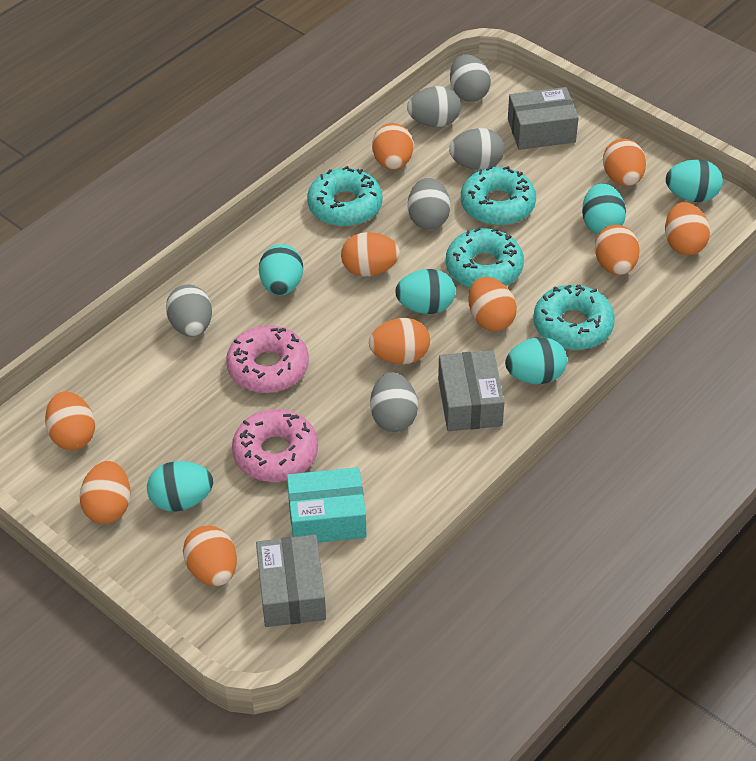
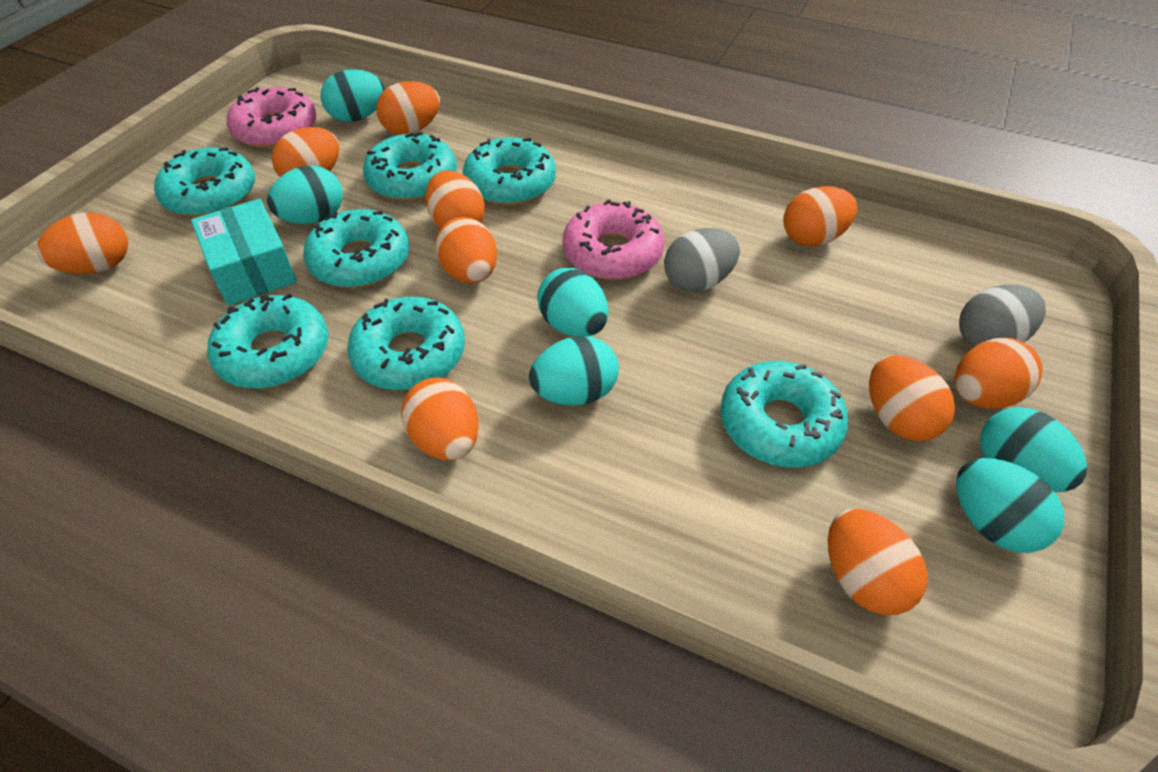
grey box: 3 -> 0
grey egg: 6 -> 2
turquoise donut: 4 -> 7

